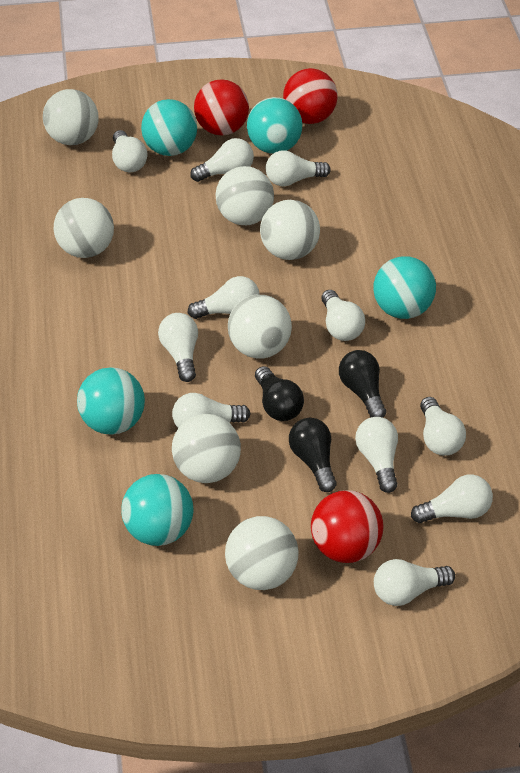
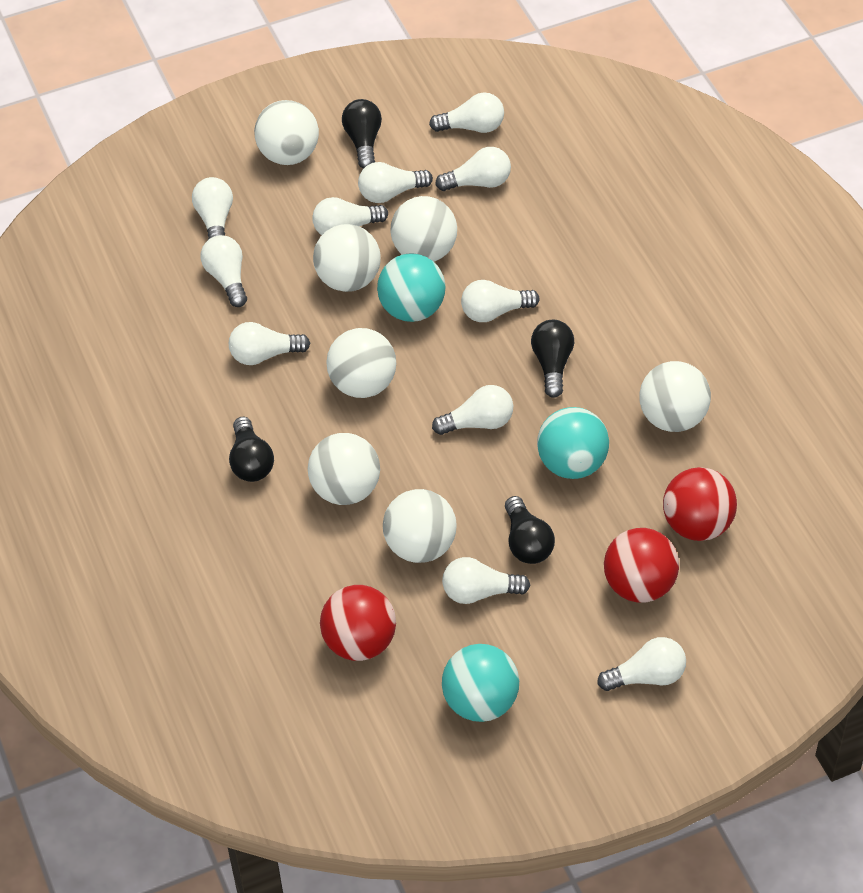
black light bulb: 3 -> 4
turquoise ball: 5 -> 3

